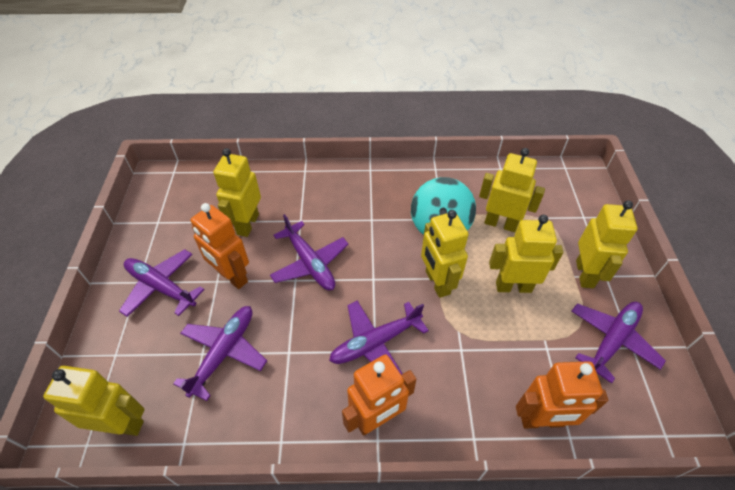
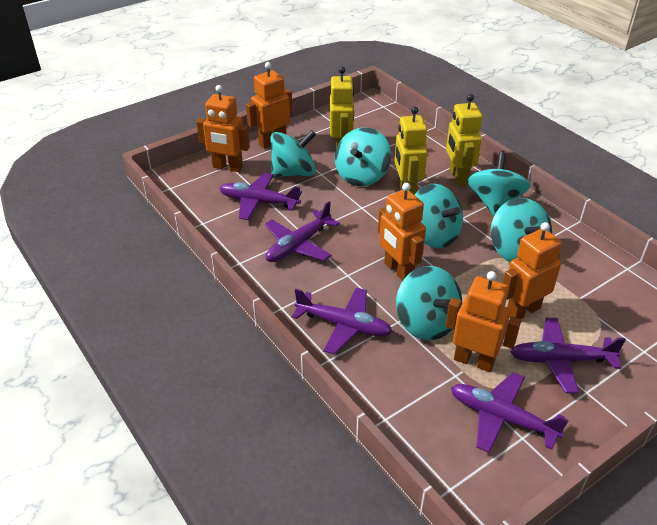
orange robot: 3 -> 5
turquoise spinning top: 1 -> 6
yellow robot: 6 -> 3

